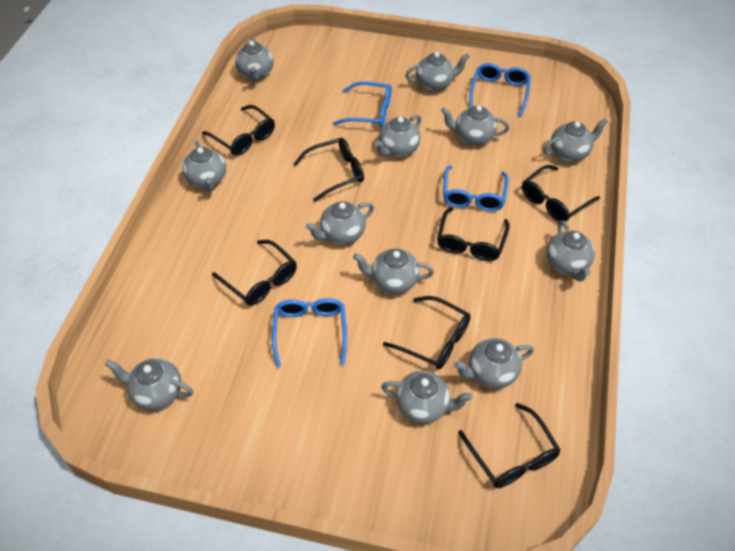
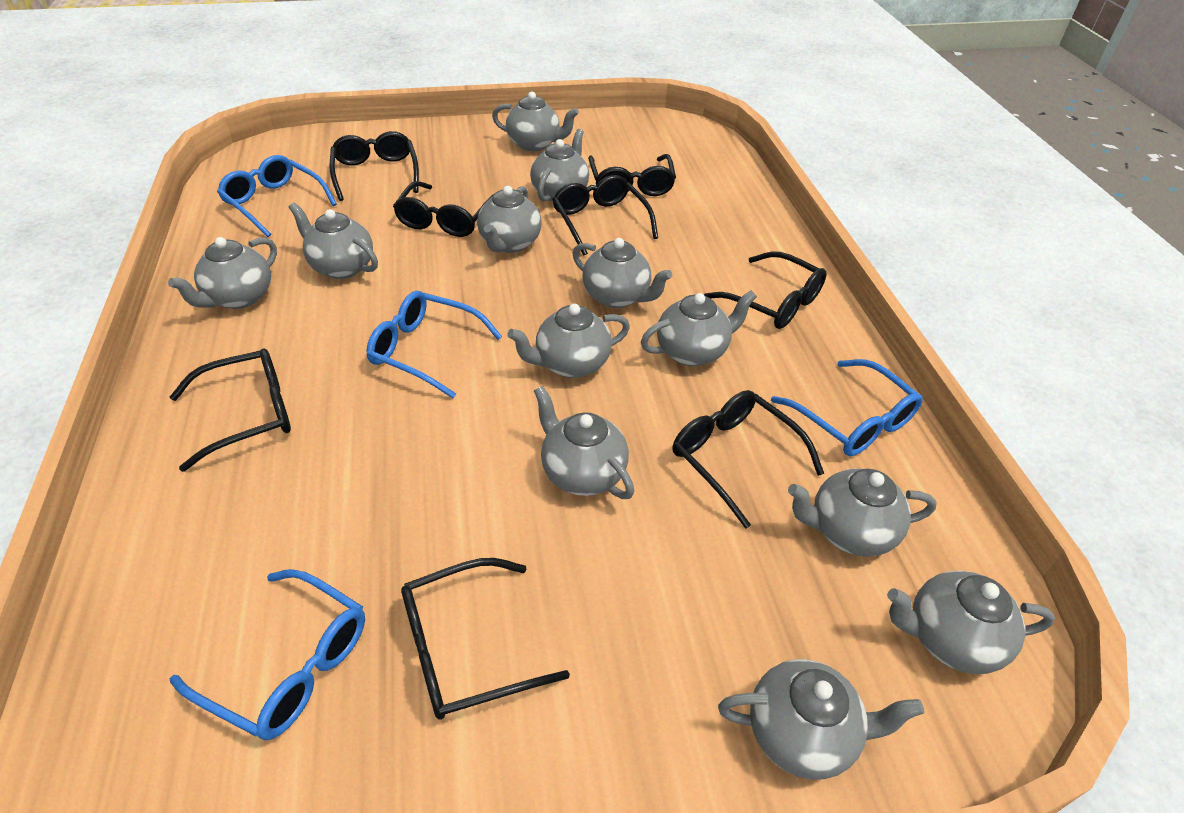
black glasses: 7 -> 8

